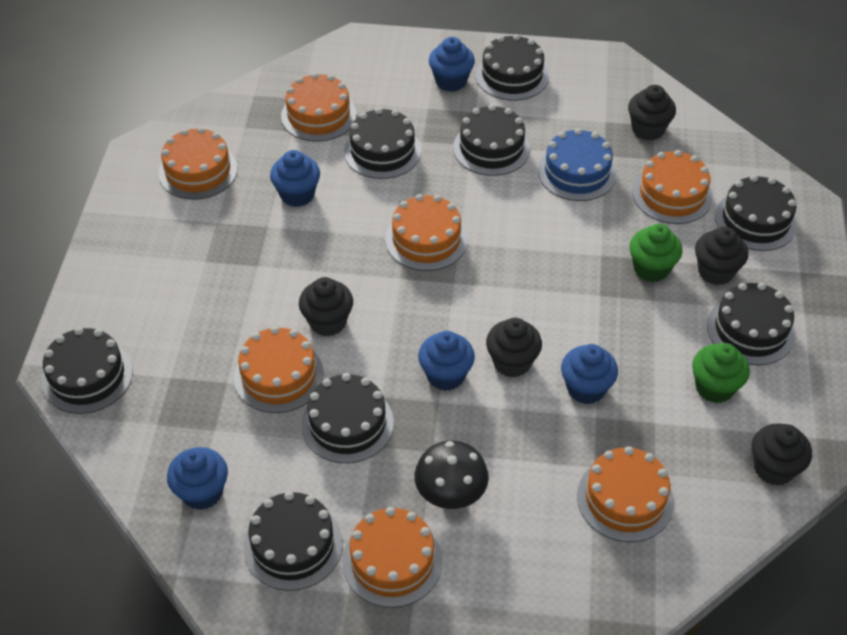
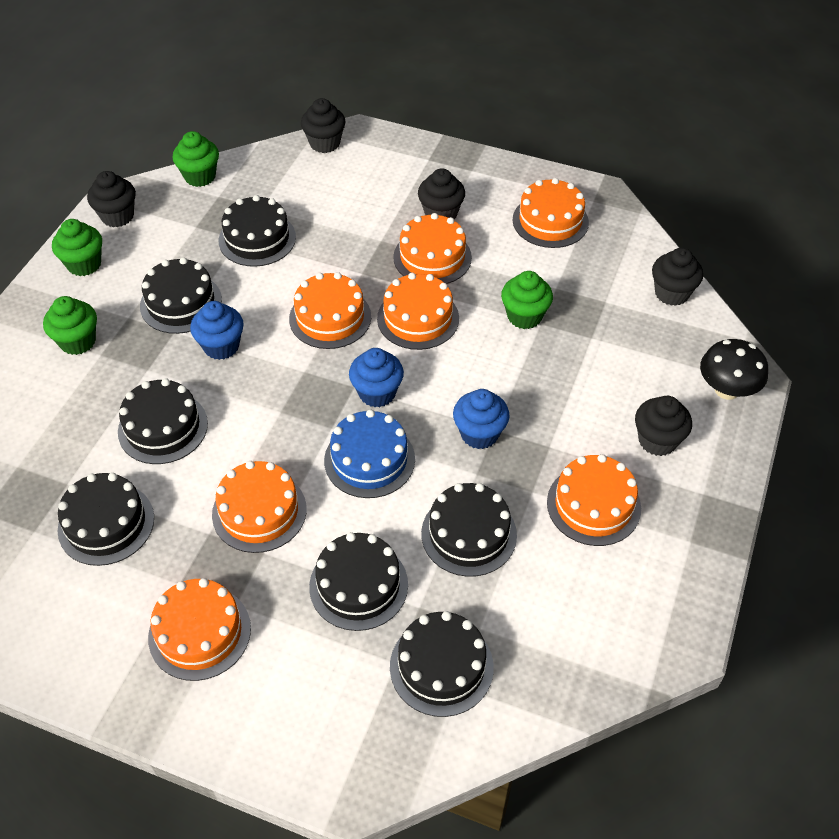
black cake: 8 -> 7
blue cupcake: 5 -> 3
green cupcake: 2 -> 4

